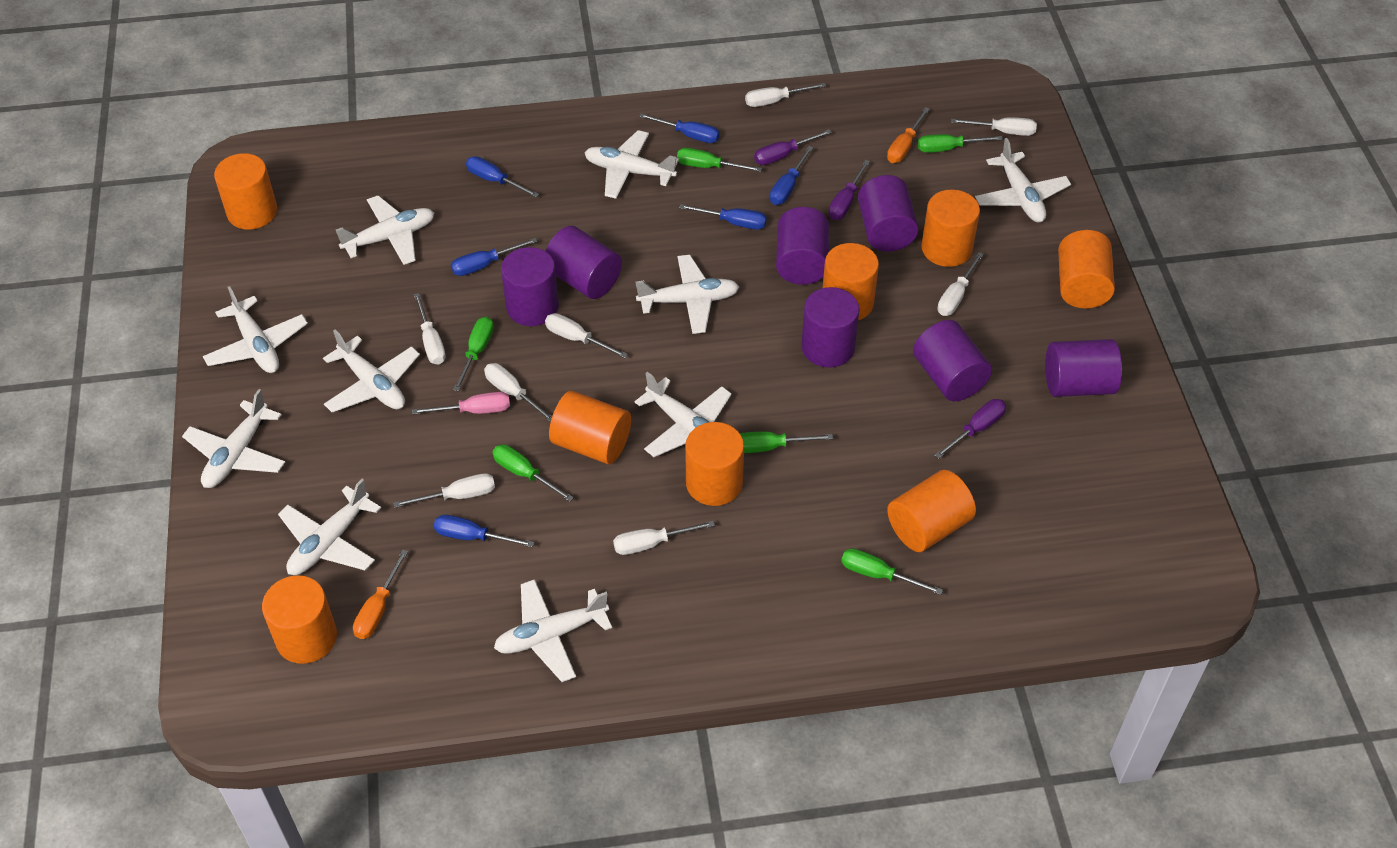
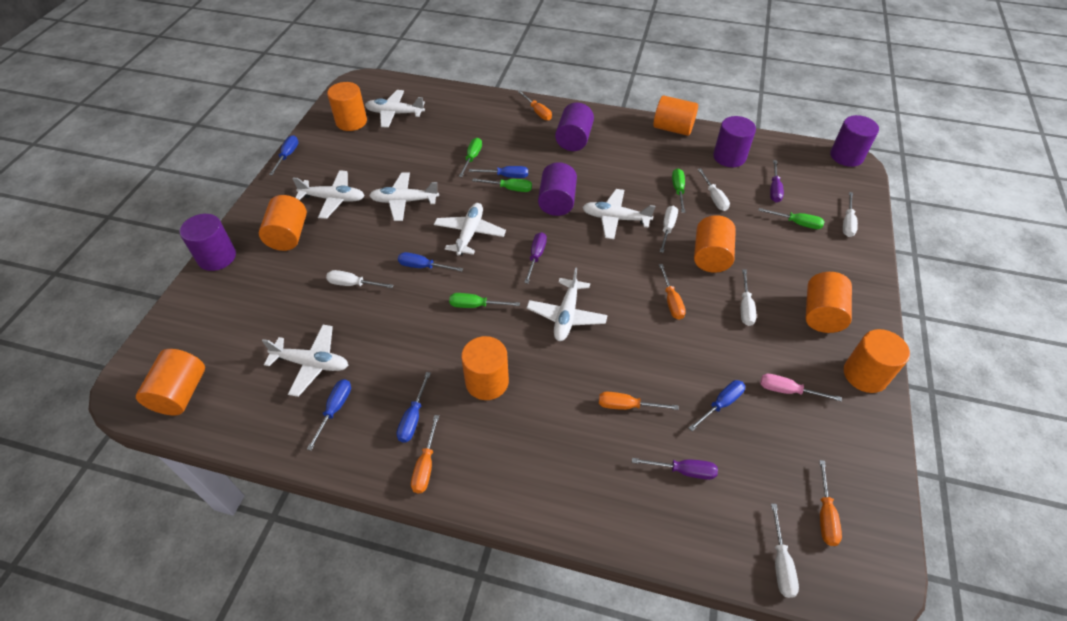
green screwdriver: 6 -> 5
orange screwdriver: 2 -> 5
purple cylinder: 7 -> 5
white plane: 10 -> 7
white screwdriver: 8 -> 6

